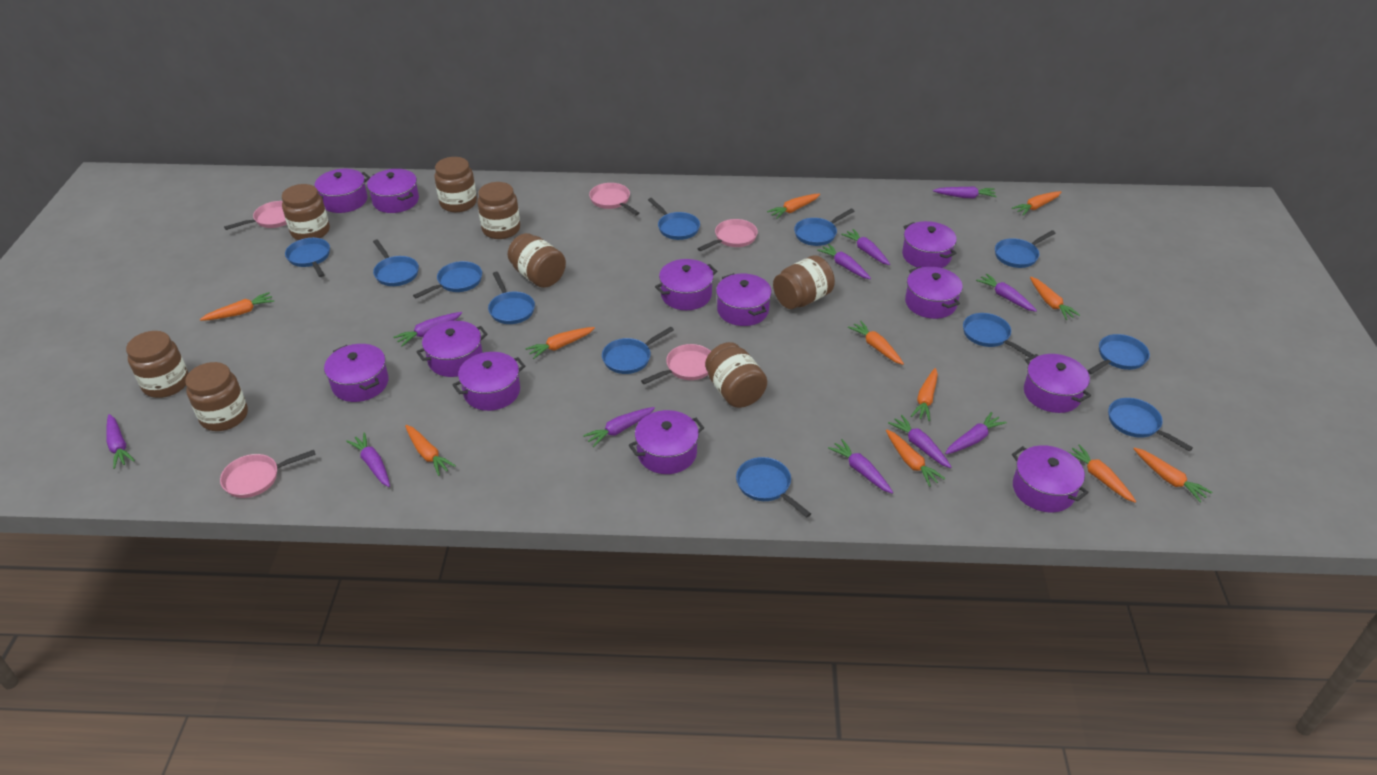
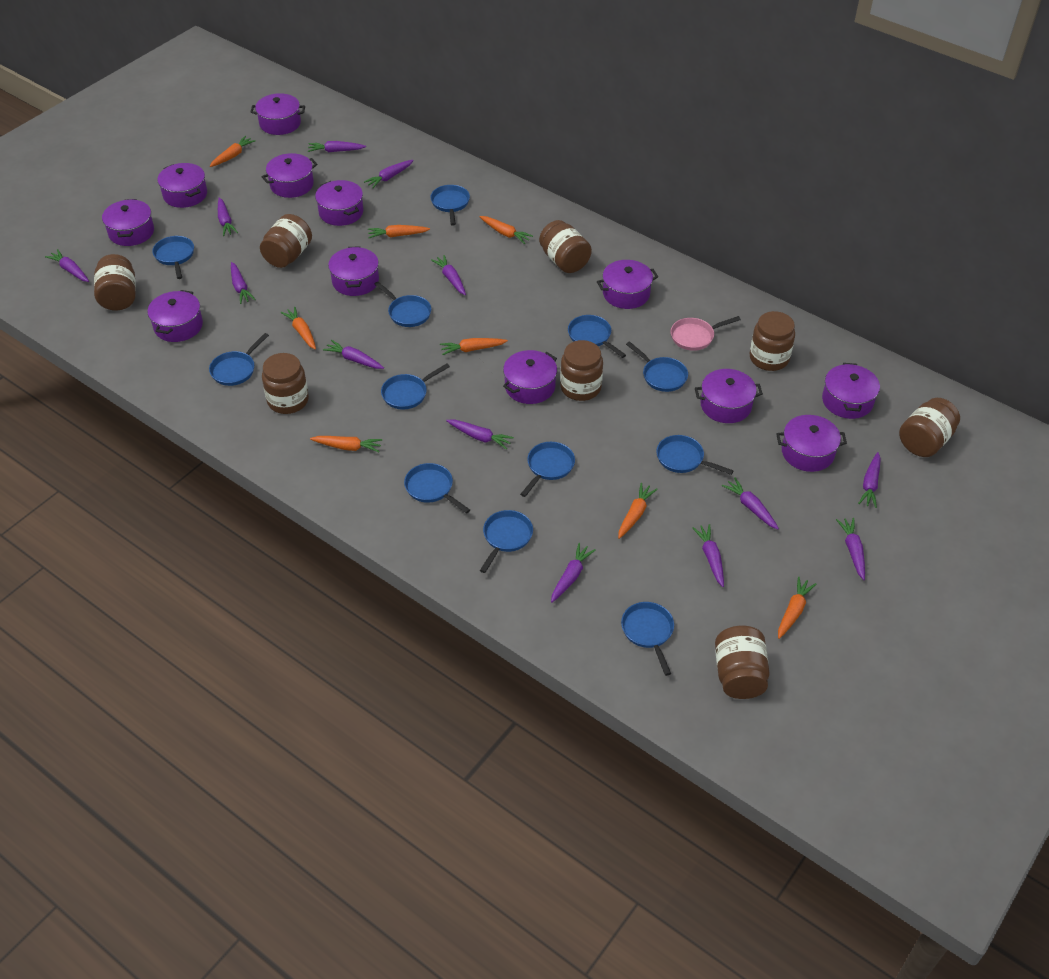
orange carrot: 11 -> 8
pink pan: 5 -> 1
purple carrot: 11 -> 13

